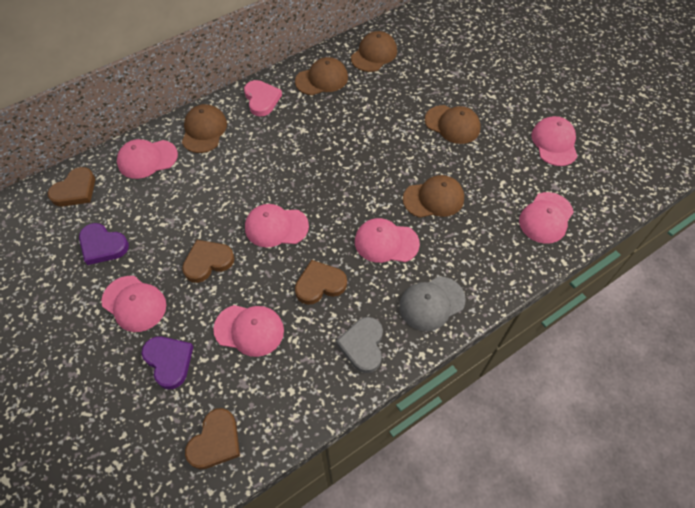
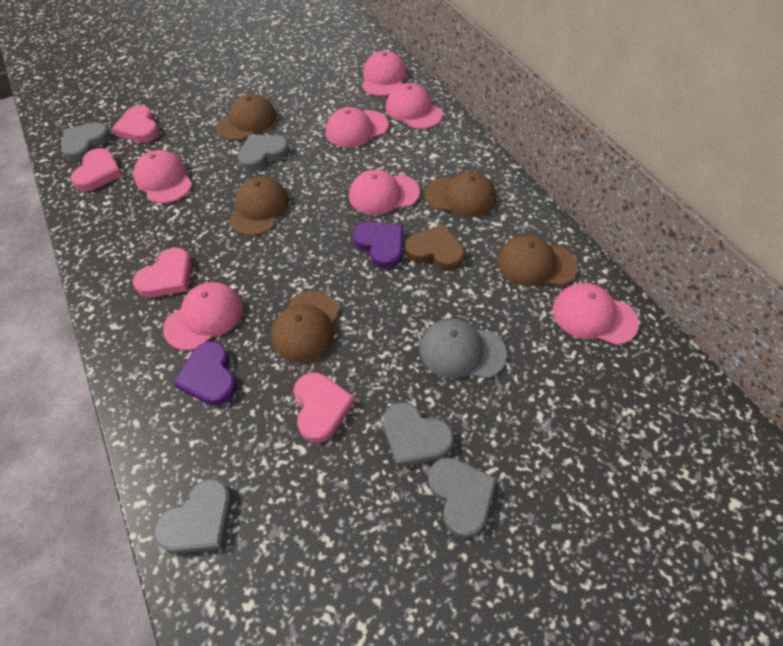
brown heart: 4 -> 1
grey heart: 1 -> 5
pink heart: 1 -> 4

